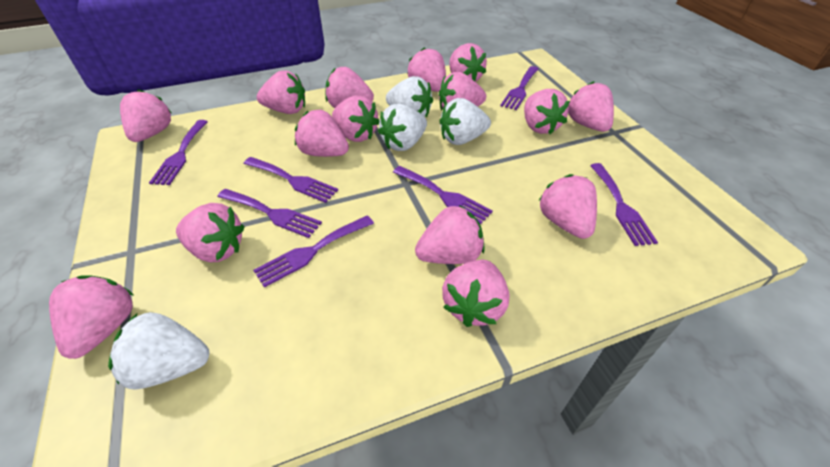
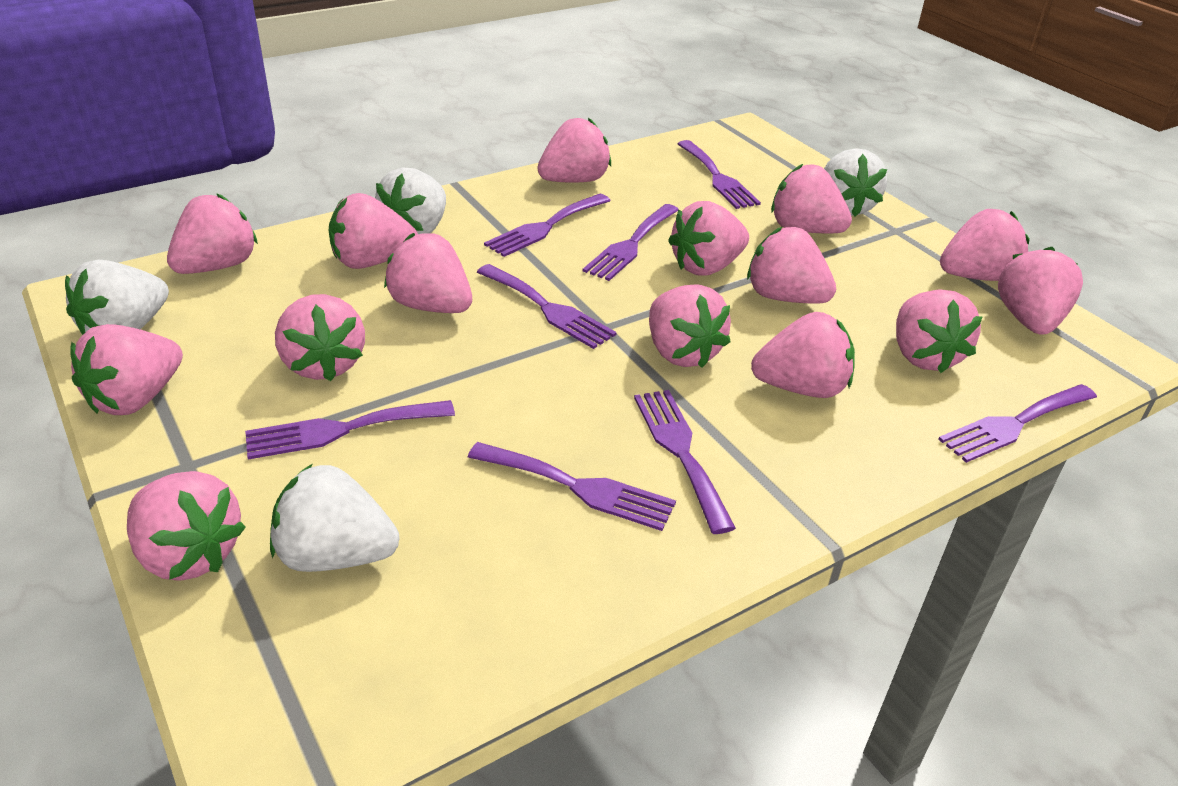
purple fork: 7 -> 8

